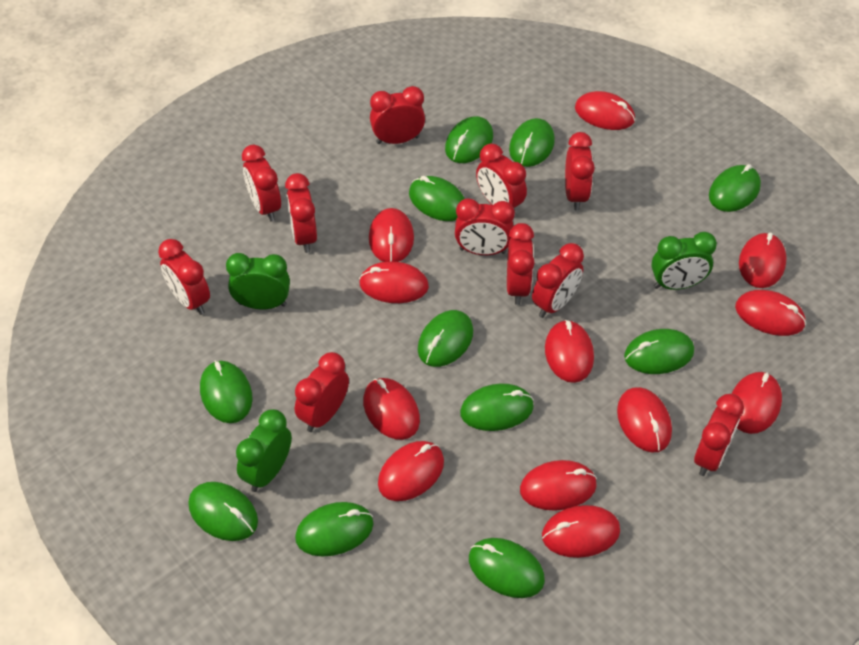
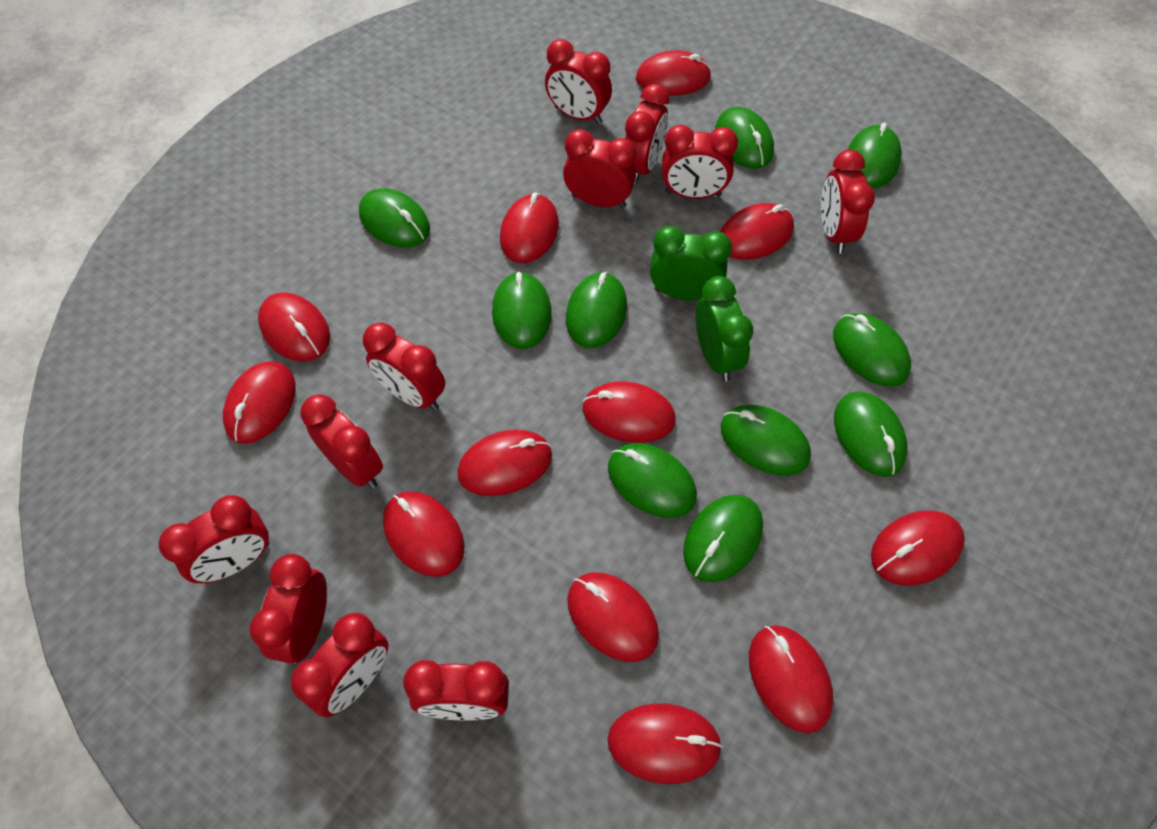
green clock: 3 -> 2
green mouse: 11 -> 10

